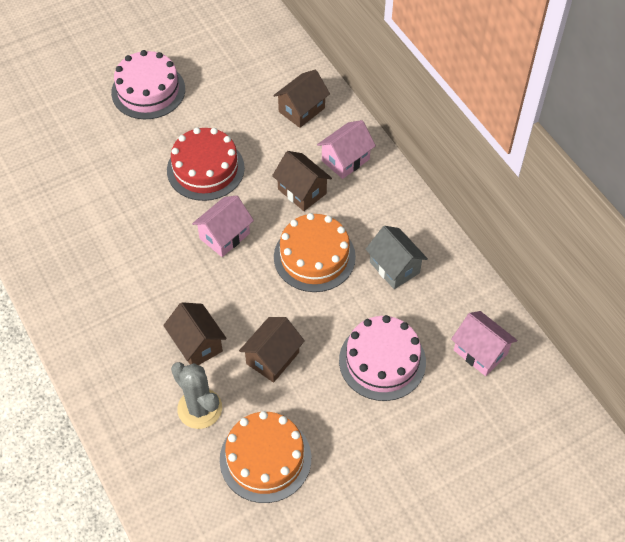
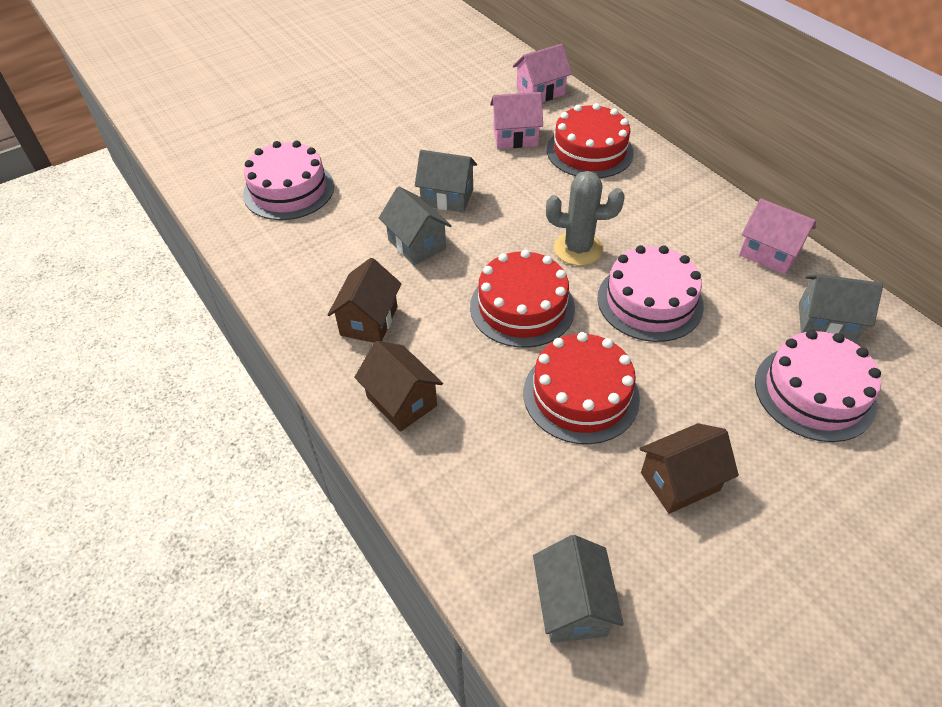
brown house: 4 -> 3
grey house: 1 -> 4
orange cake: 2 -> 0
pink cake: 2 -> 3
red cake: 1 -> 3

